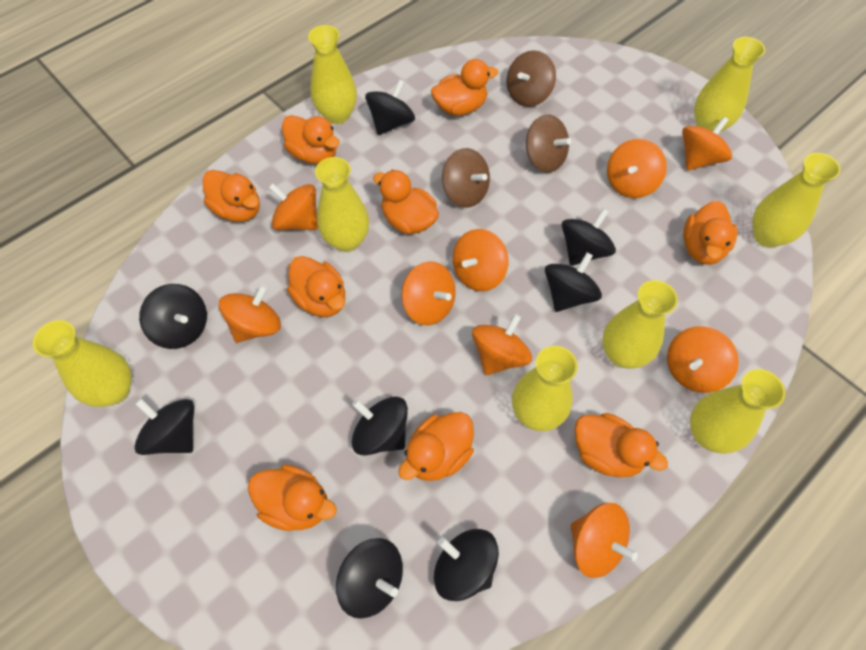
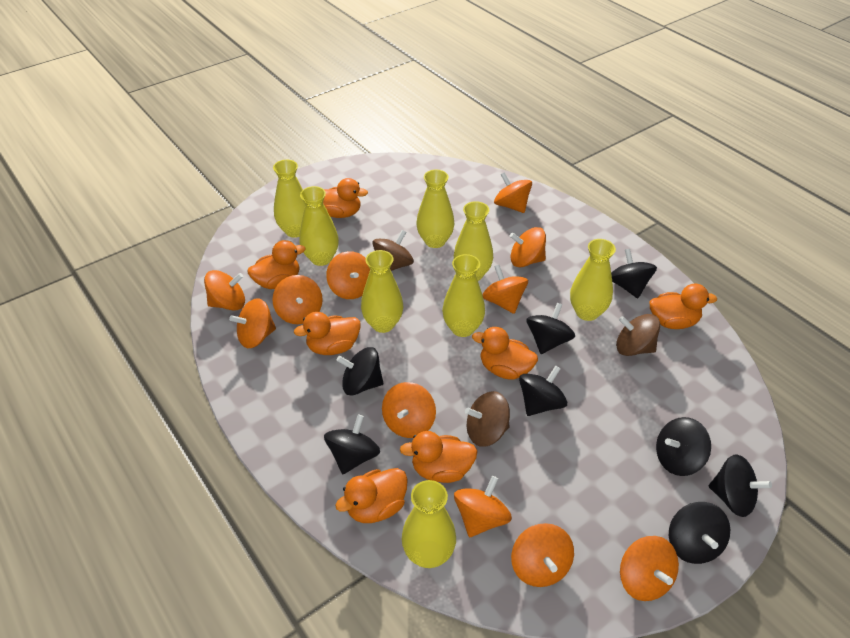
orange duck: 9 -> 7
orange spinning top: 9 -> 11

